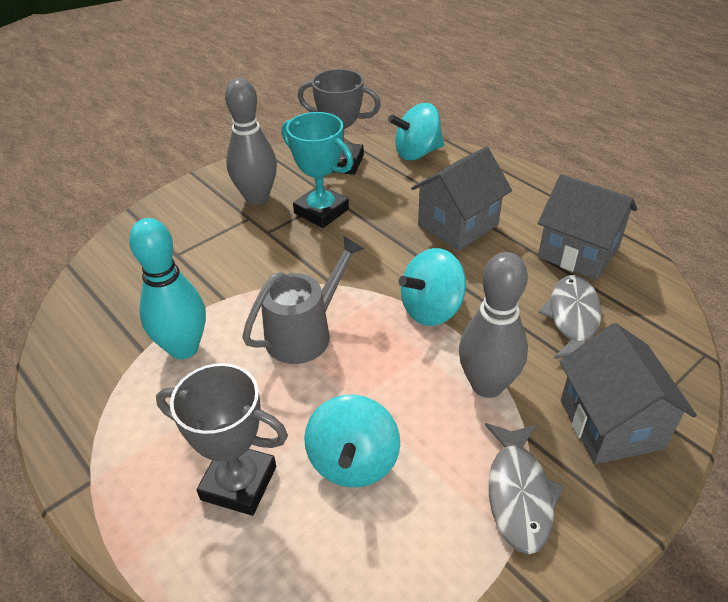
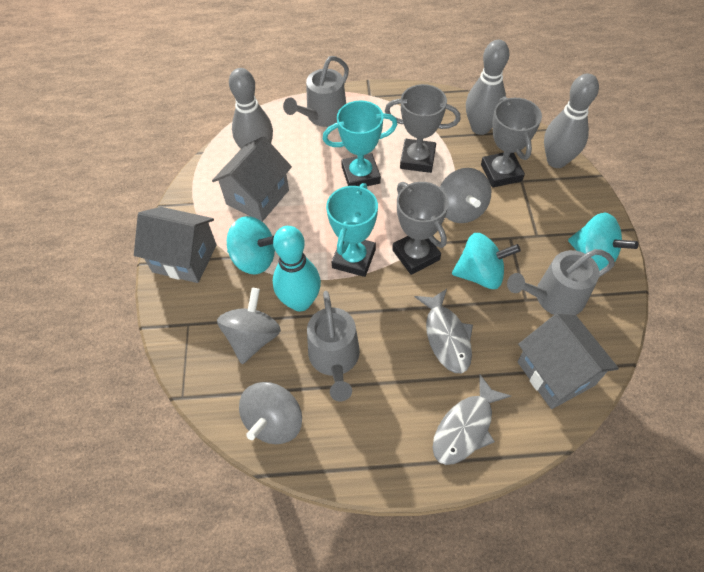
grey bowling pin: 2 -> 3
grey spinning top: 0 -> 3
grey trophy: 2 -> 3
grey watering can: 1 -> 3
turquoise trophy: 1 -> 2

